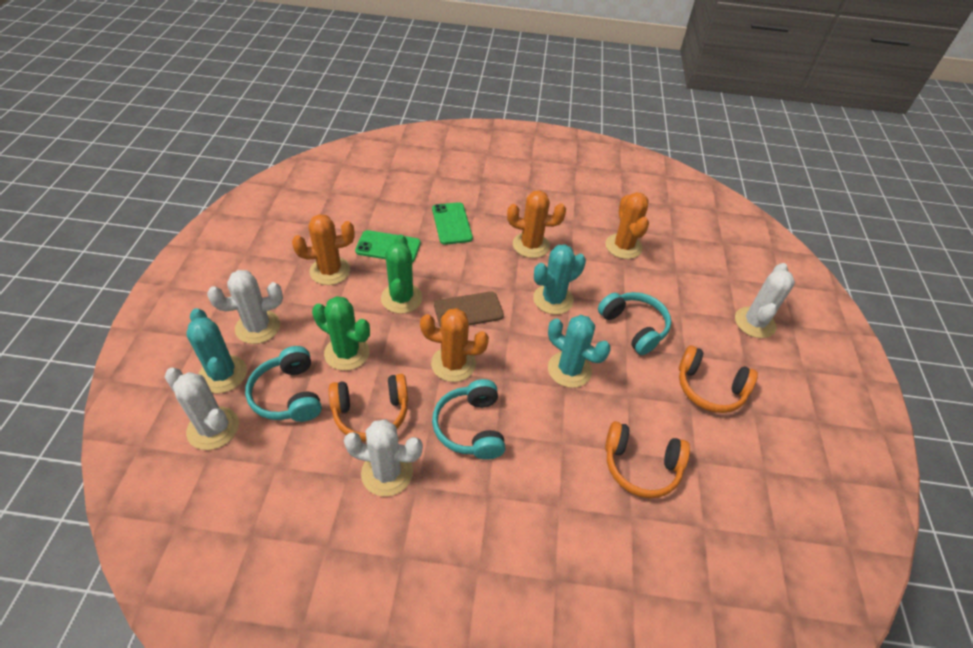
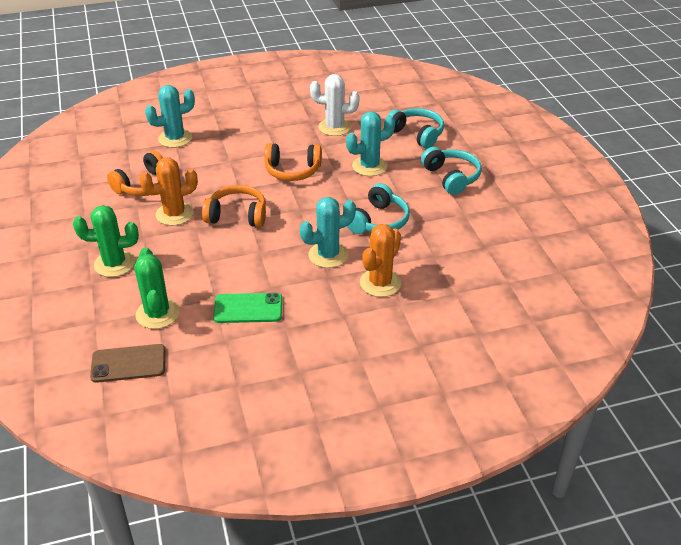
green phone: 2 -> 1
orange cactus: 4 -> 2
white cactus: 4 -> 1

